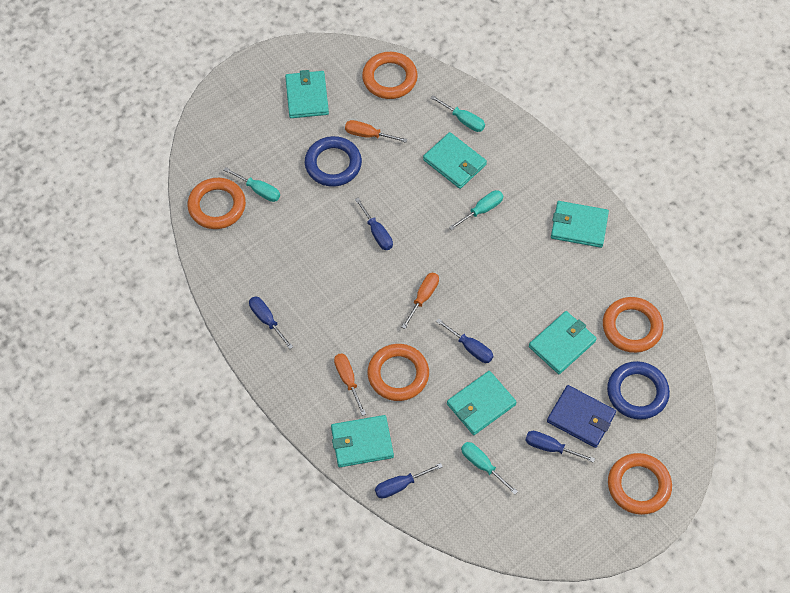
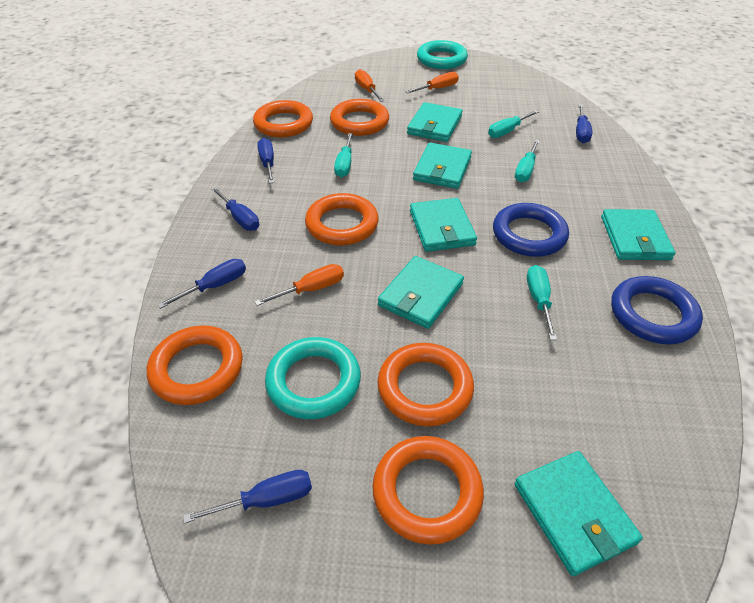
blue wallet: 1 -> 0
orange ring: 5 -> 6
turquoise ring: 0 -> 2

